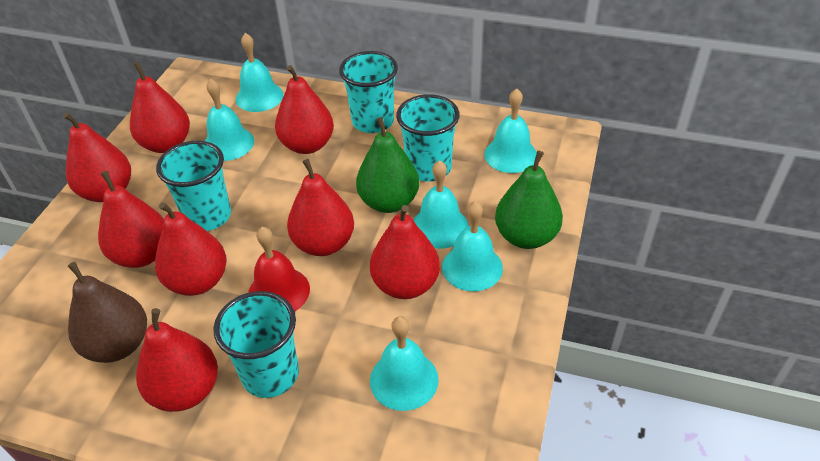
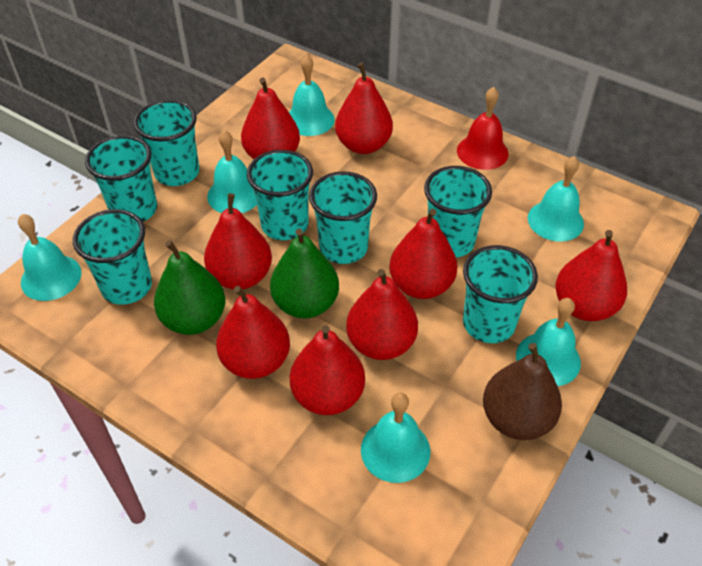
turquoise cup: 4 -> 7

